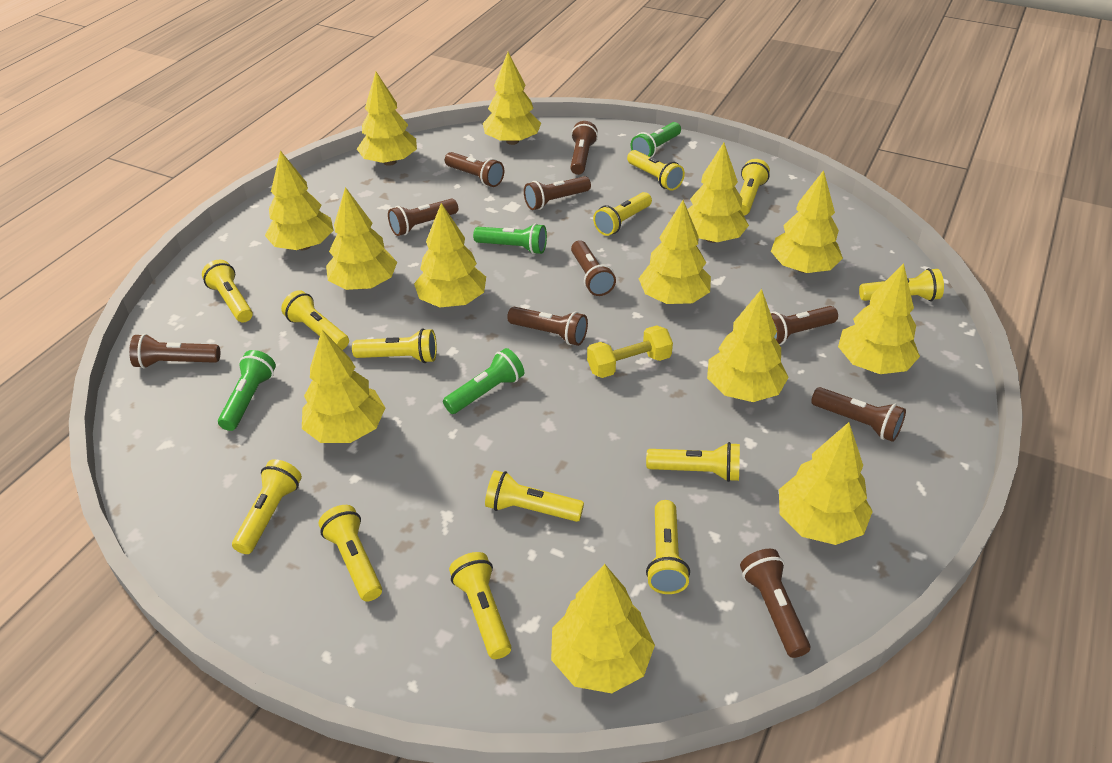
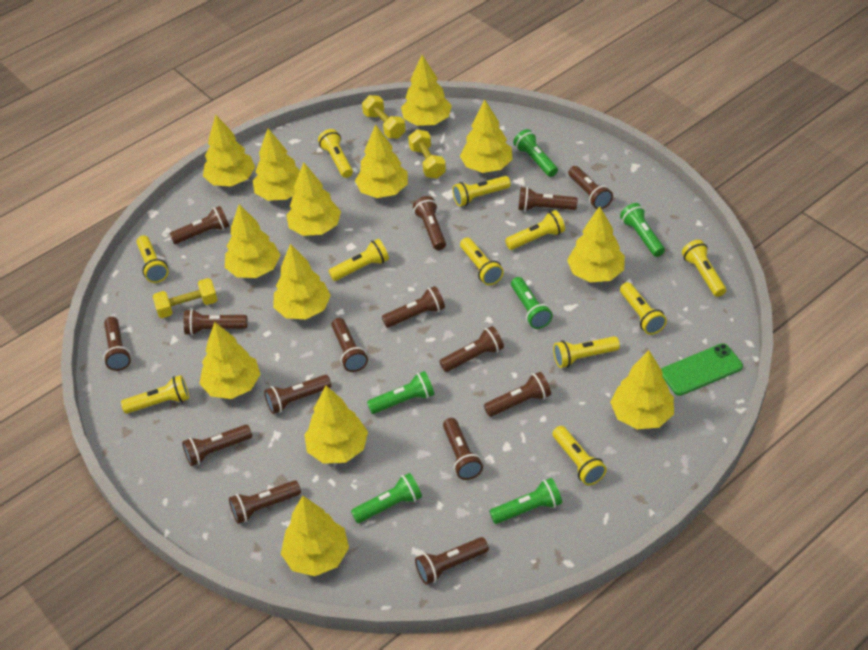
brown flashlight: 10 -> 15
green flashlight: 4 -> 6
green phone: 0 -> 1
yellow dumbbell: 1 -> 3
yellow flashlight: 13 -> 11

